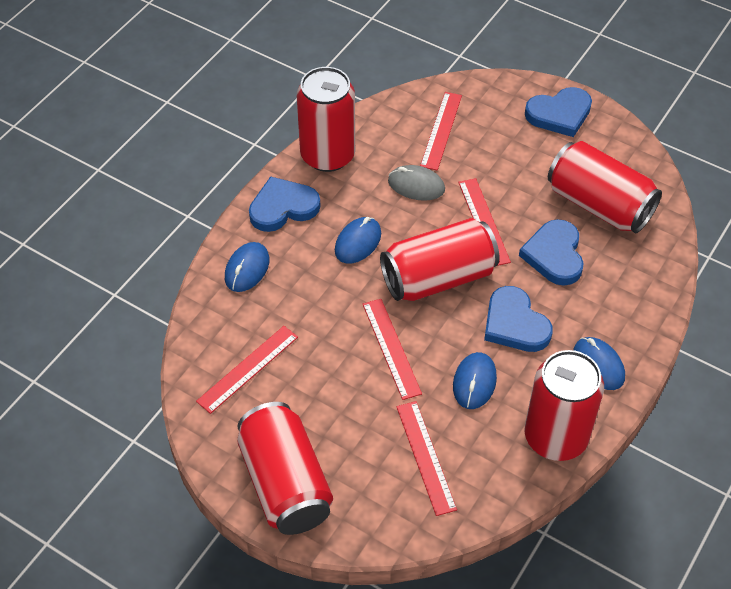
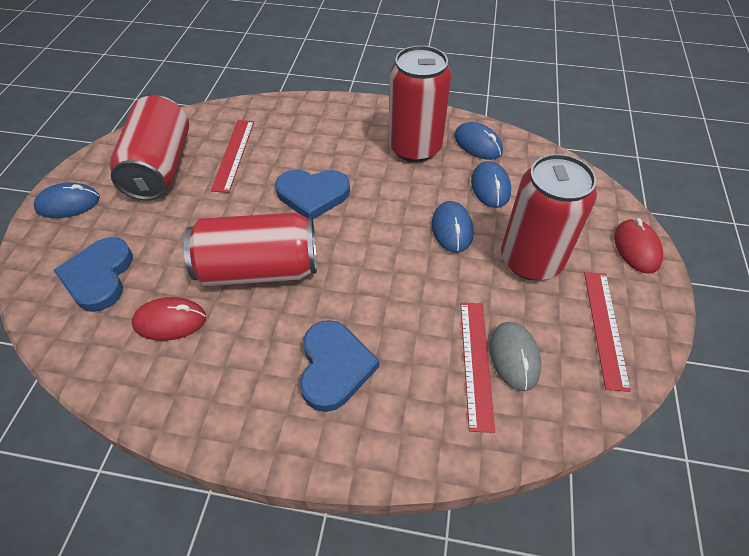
blue heart: 4 -> 3
red can: 5 -> 4
red mouse: 0 -> 2
red ruler: 5 -> 3

